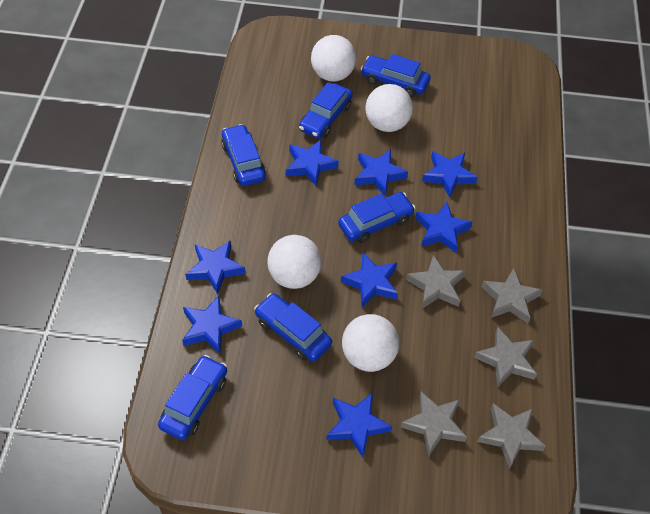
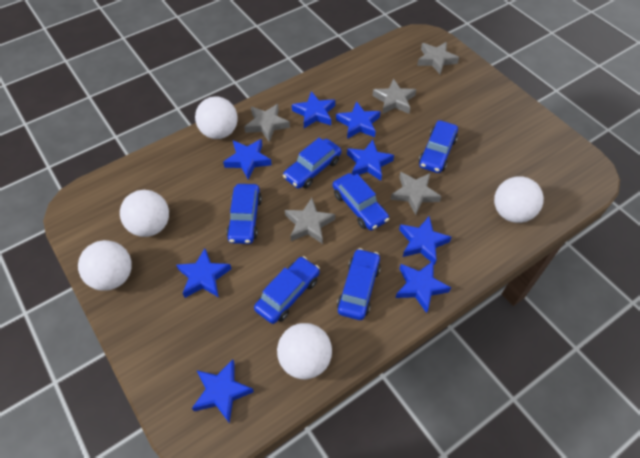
white ball: 4 -> 5

